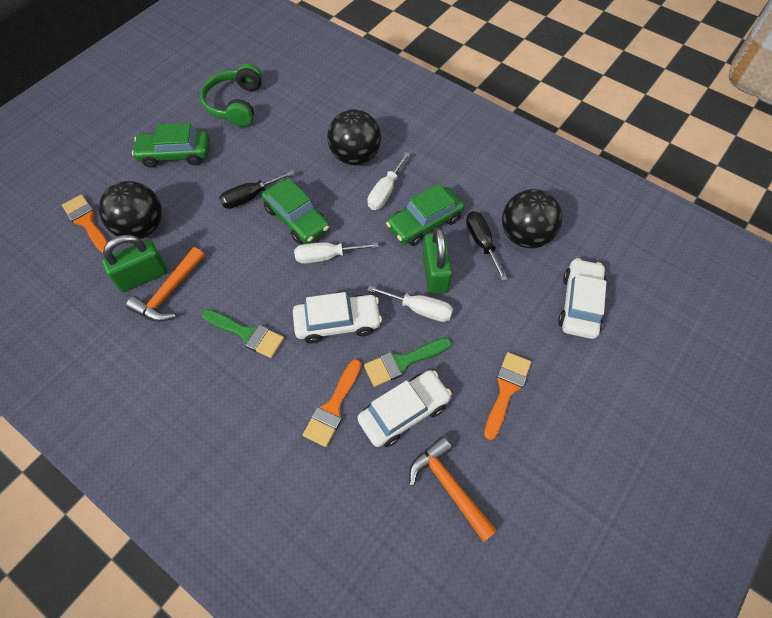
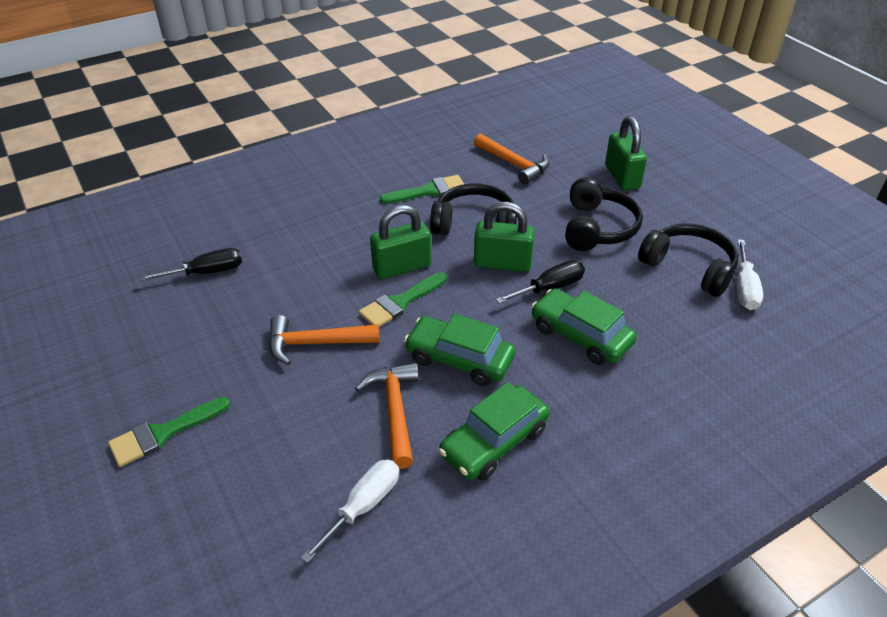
black ball: 3 -> 0
black headphones: 0 -> 3
green brush: 2 -> 3
green headphones: 1 -> 0
green padlock: 2 -> 3
orange brush: 3 -> 0
orange hammer: 2 -> 3
white car: 3 -> 0
white screwdriver: 3 -> 2

